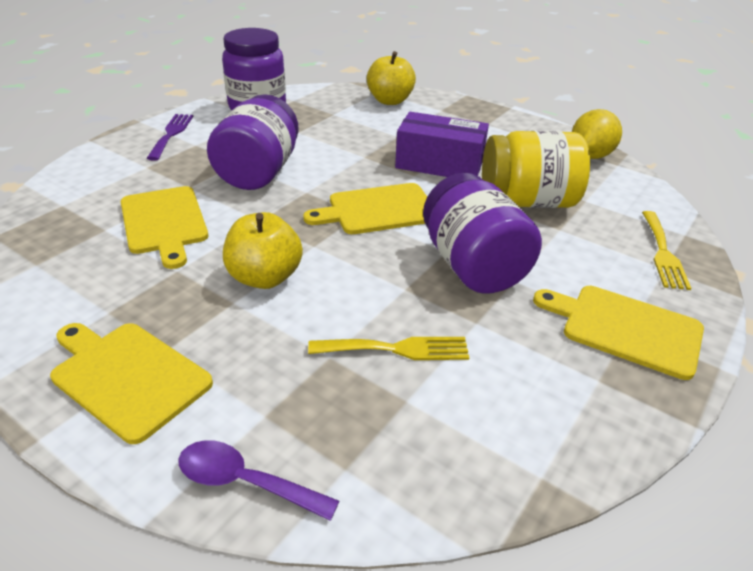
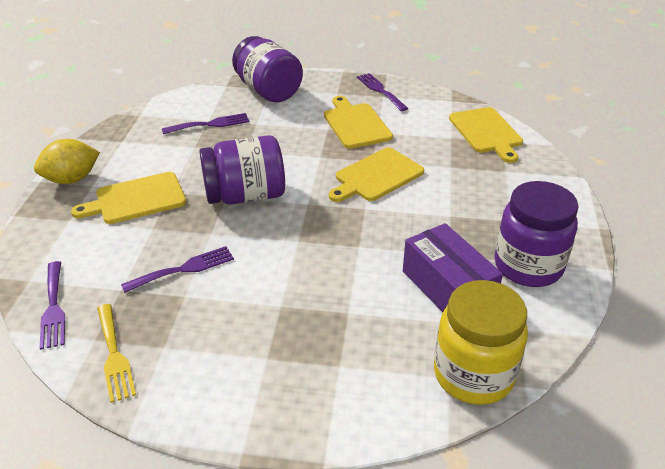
purple fork: 1 -> 4
purple spoon: 1 -> 0
yellow apple: 2 -> 0
yellow fork: 2 -> 1

